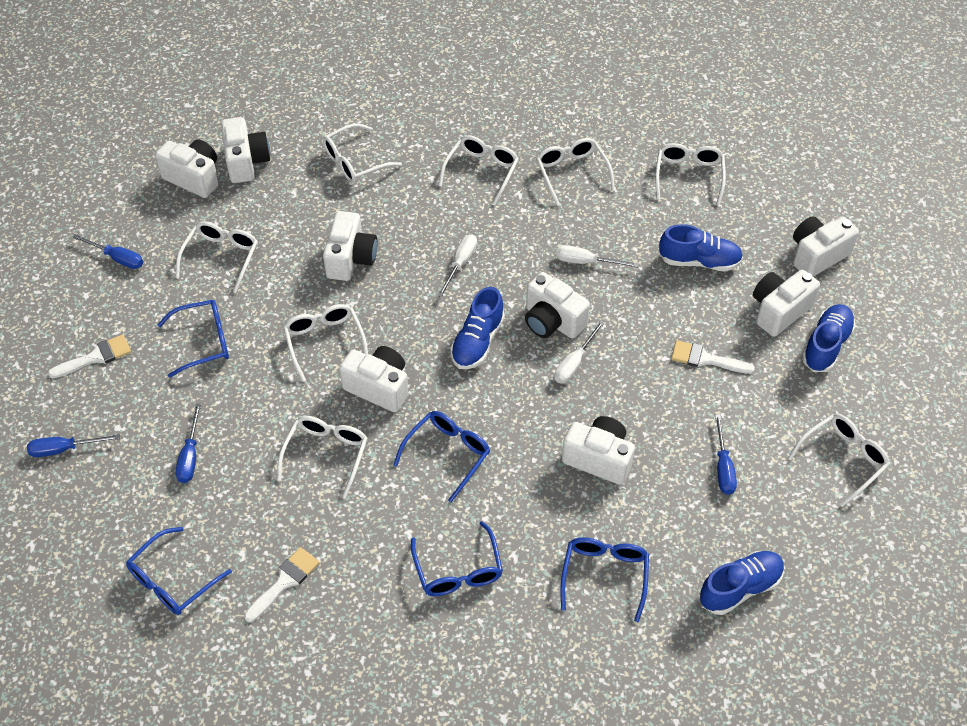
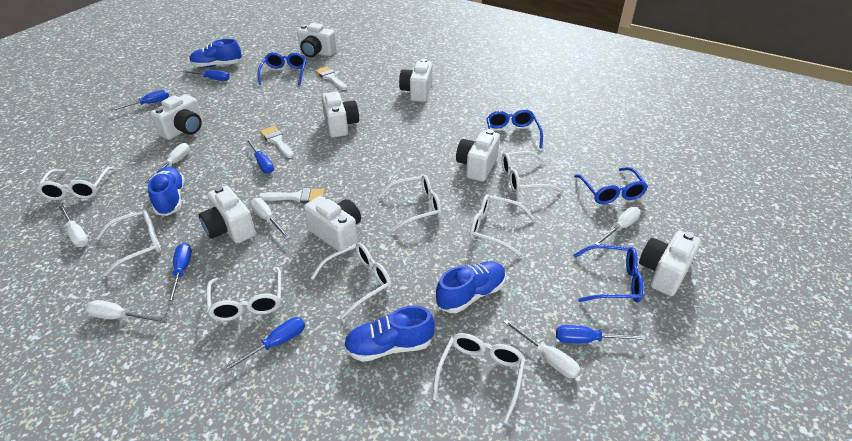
blue glasses: 5 -> 4
blue screwdriver: 4 -> 6
white screwdriver: 3 -> 6

